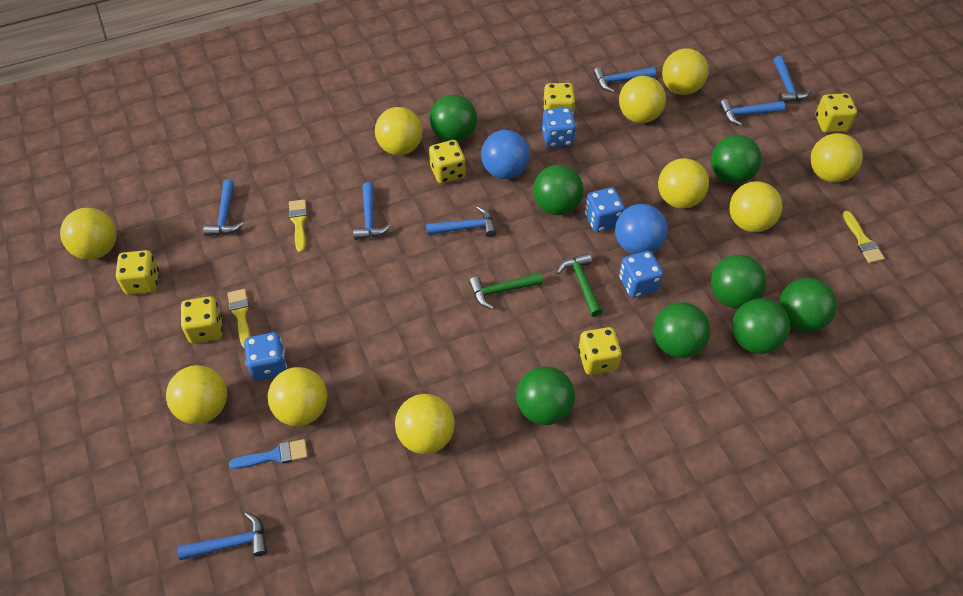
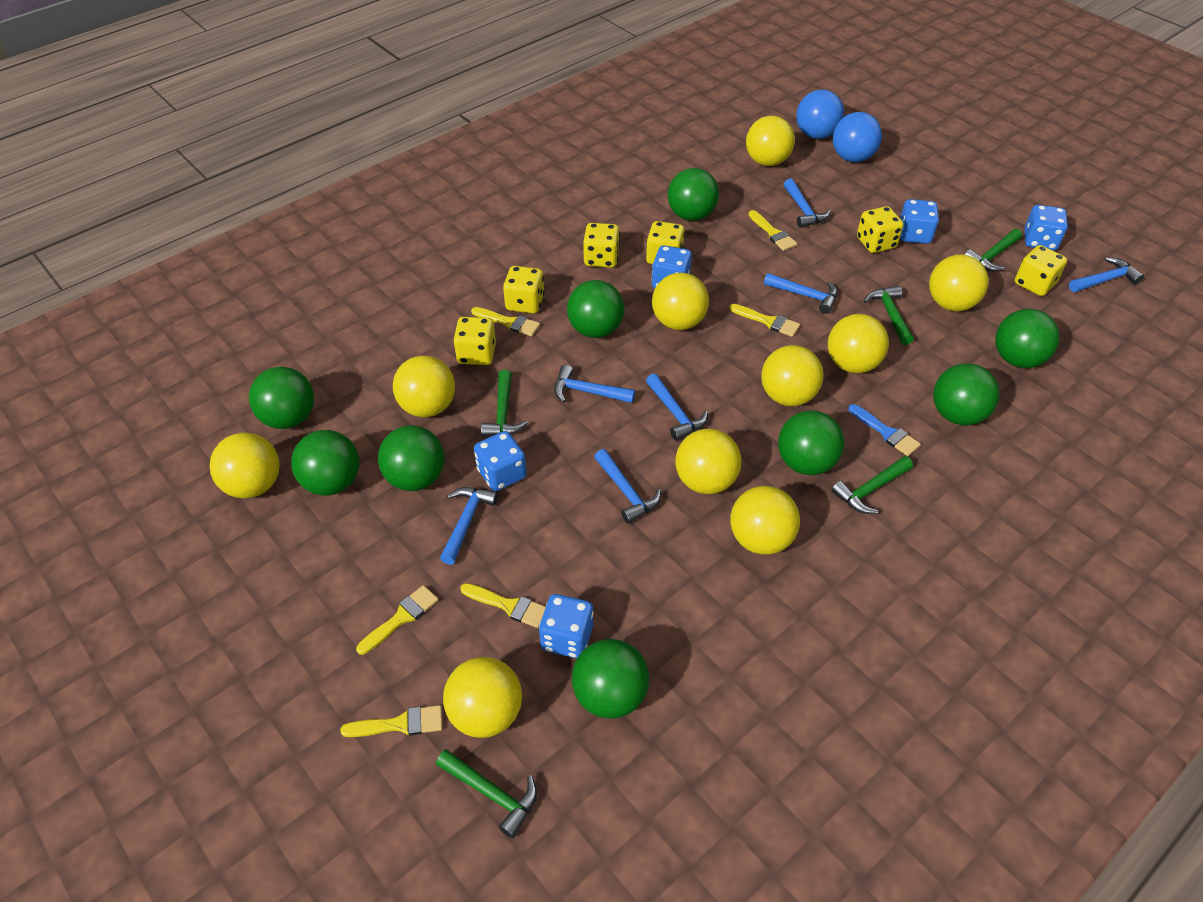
blue dice: 4 -> 5
green ball: 8 -> 9
green hammer: 2 -> 5
yellow brush: 3 -> 6

